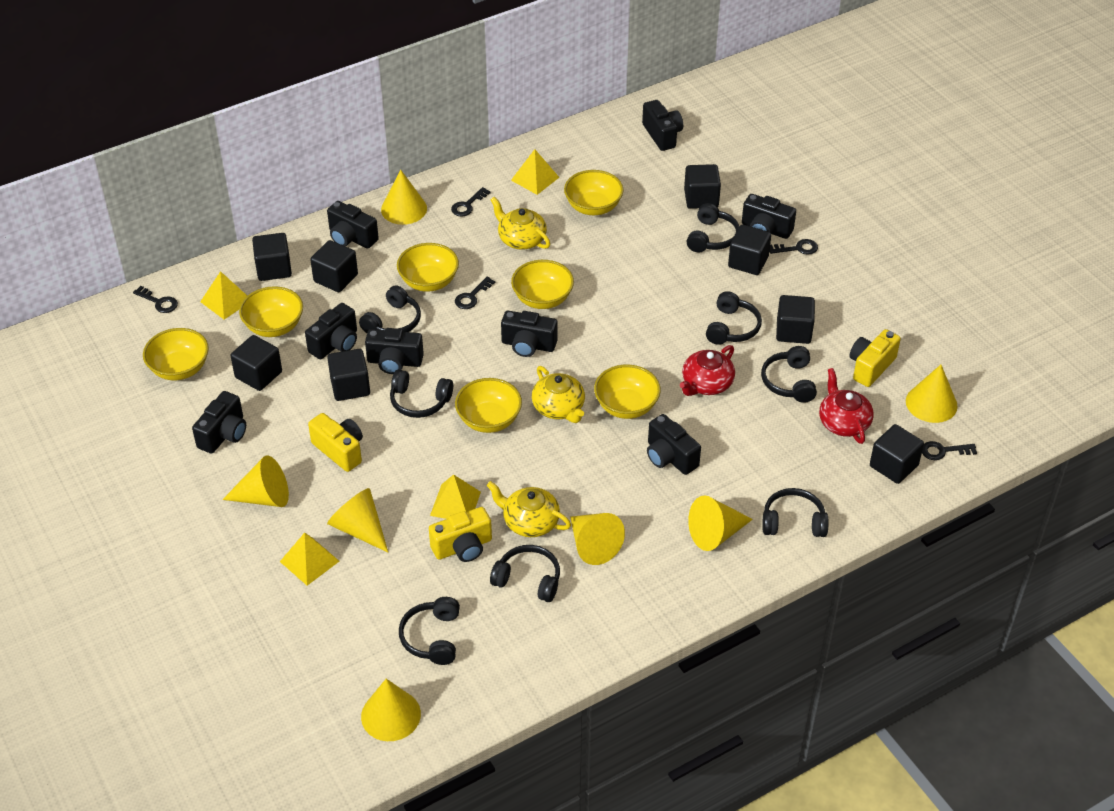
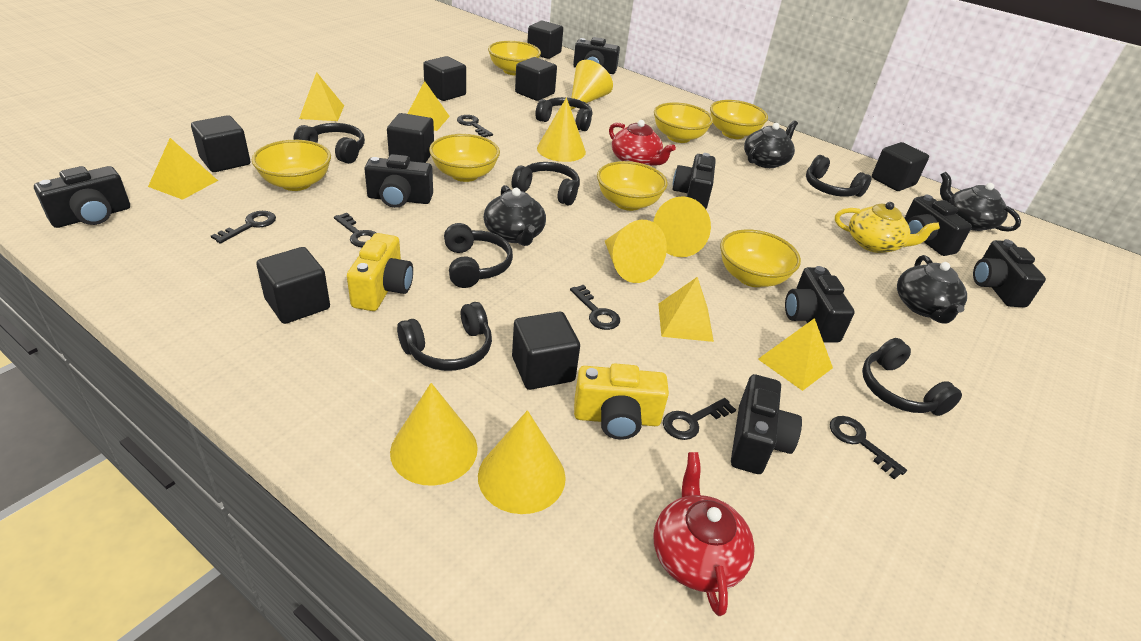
black headphones: 8 -> 7
black key: 5 -> 6
black teapot: 0 -> 4
yellow camera: 3 -> 2
yellow cone: 7 -> 6
yellow pyramid: 4 -> 5
yellow teapot: 3 -> 1

